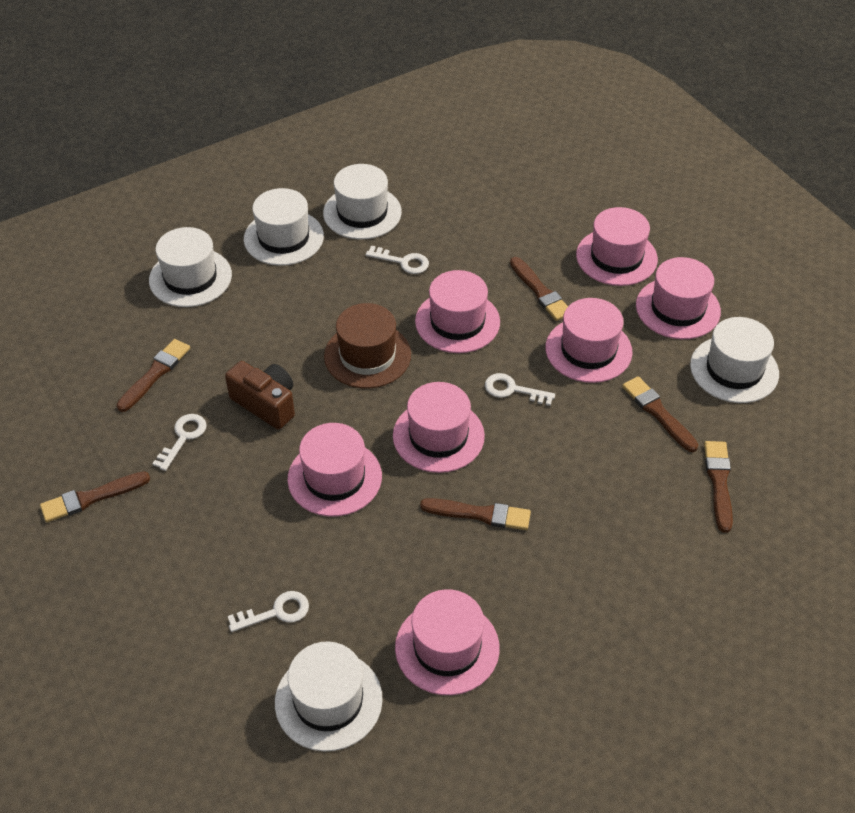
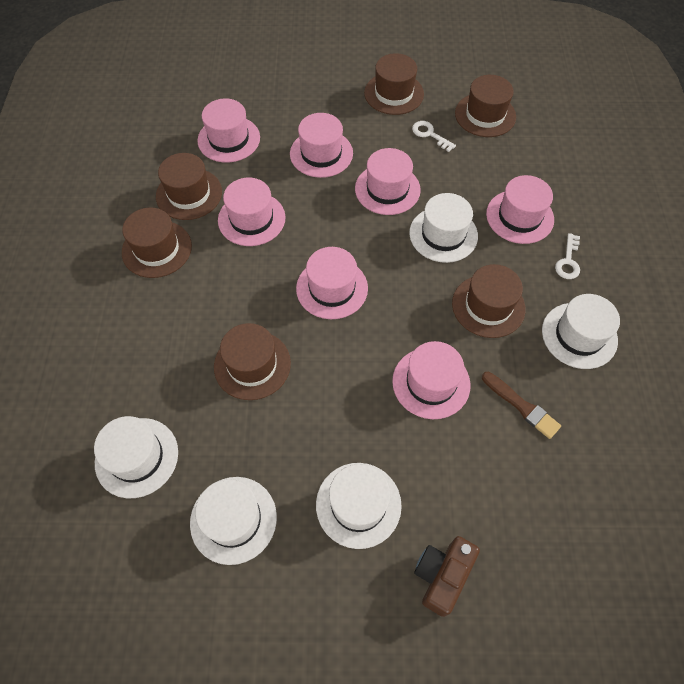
brown brush: 6 -> 1
brown hat: 1 -> 6
white key: 4 -> 2

